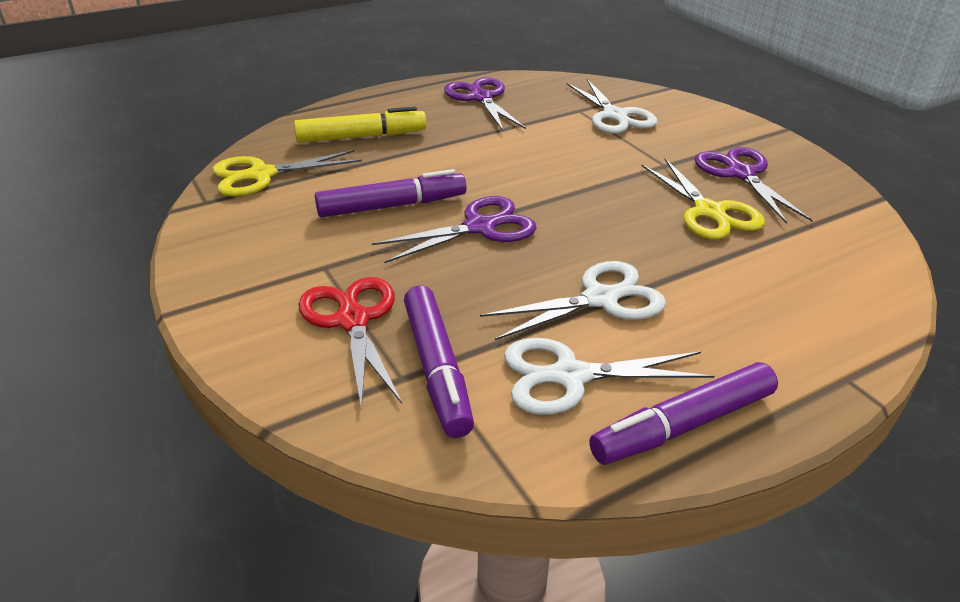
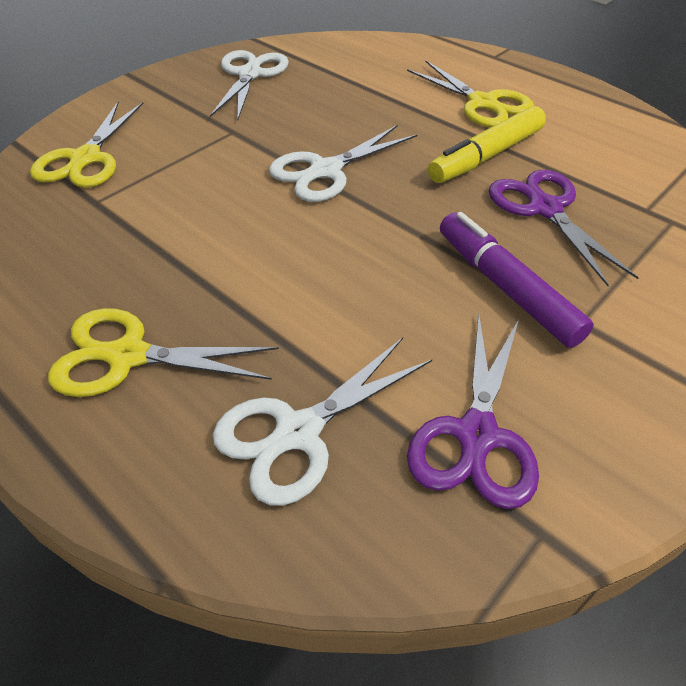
purple marker: 3 -> 1
purple scissors: 3 -> 2
red scissors: 1 -> 0
yellow scissors: 2 -> 3

